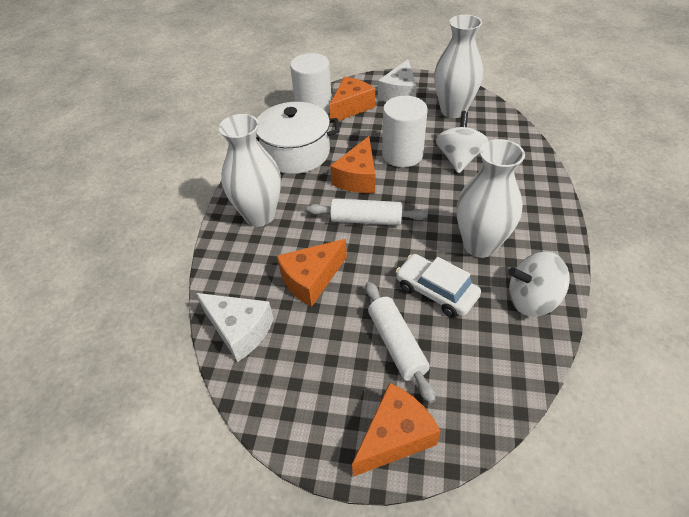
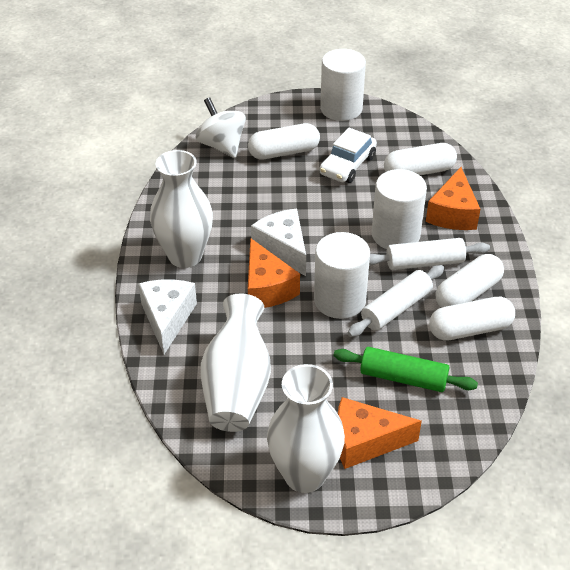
green rolling pin: 0 -> 1
orange cheese: 4 -> 3
white capsule: 0 -> 4
white cylinder: 2 -> 3
white pot: 1 -> 0
white spinning top: 2 -> 1

